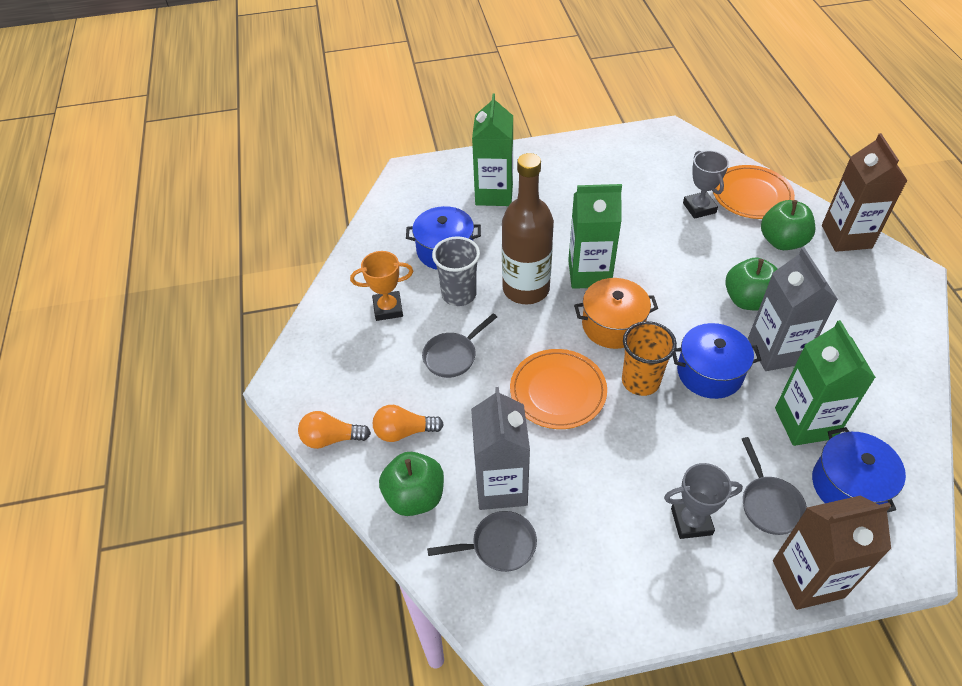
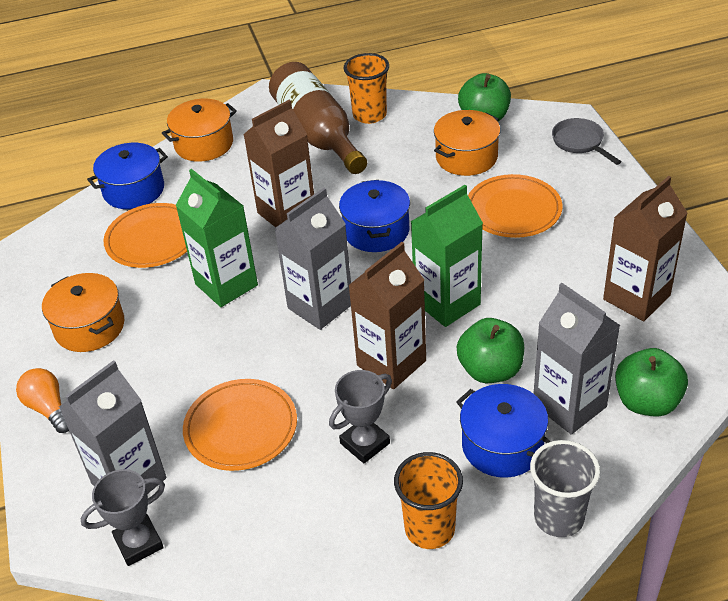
brown carton: 2 -> 3
green carton: 3 -> 2
grey carton: 2 -> 3
grey pan: 3 -> 1
orange cup: 1 -> 2
orange light bulb: 2 -> 1
orange plate: 2 -> 3
orange pot: 1 -> 3
orange trophy: 1 -> 0

